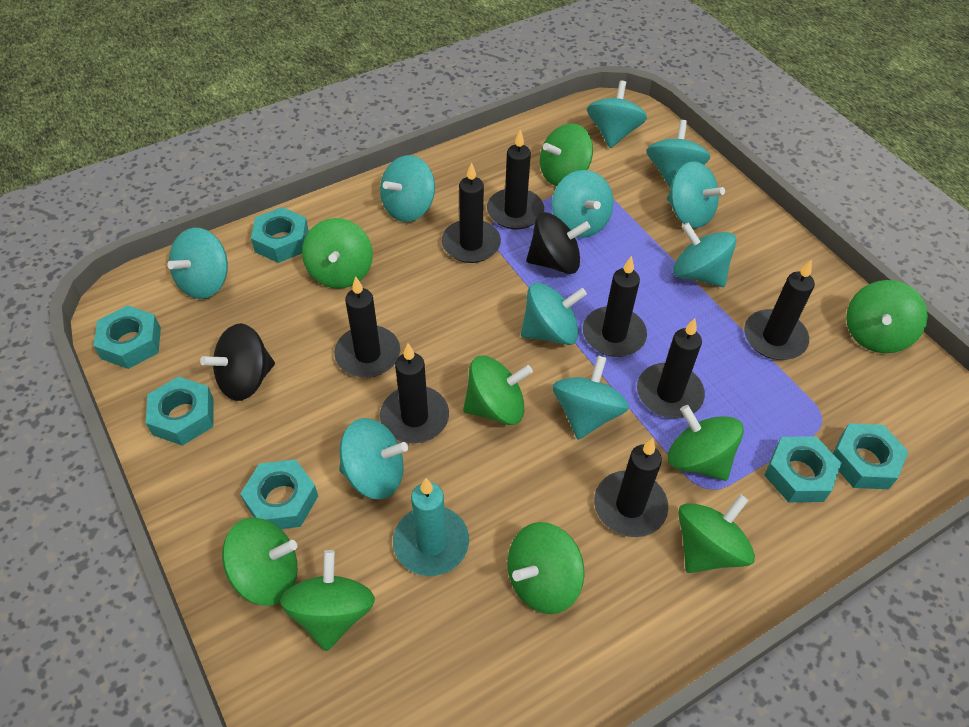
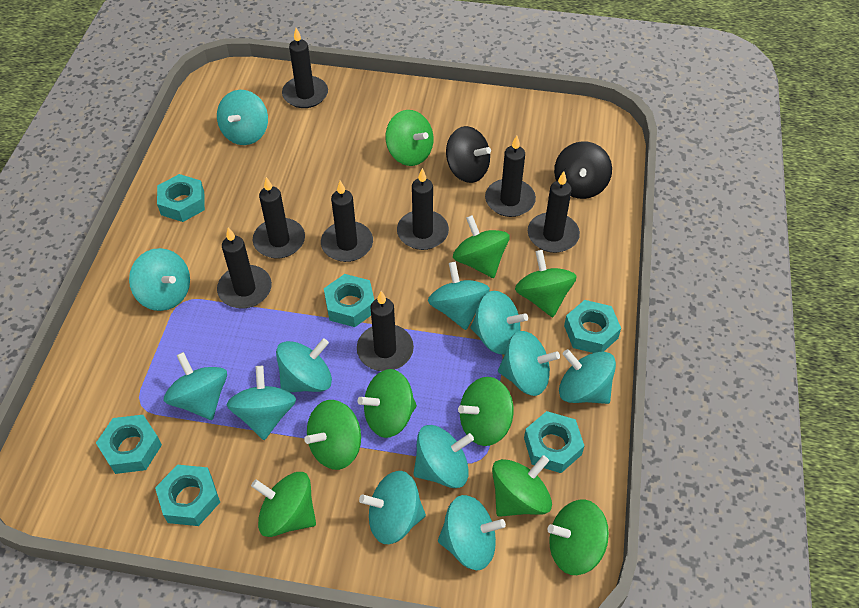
turquoise candle: 1 -> 0
turquoise spinning top: 10 -> 12

